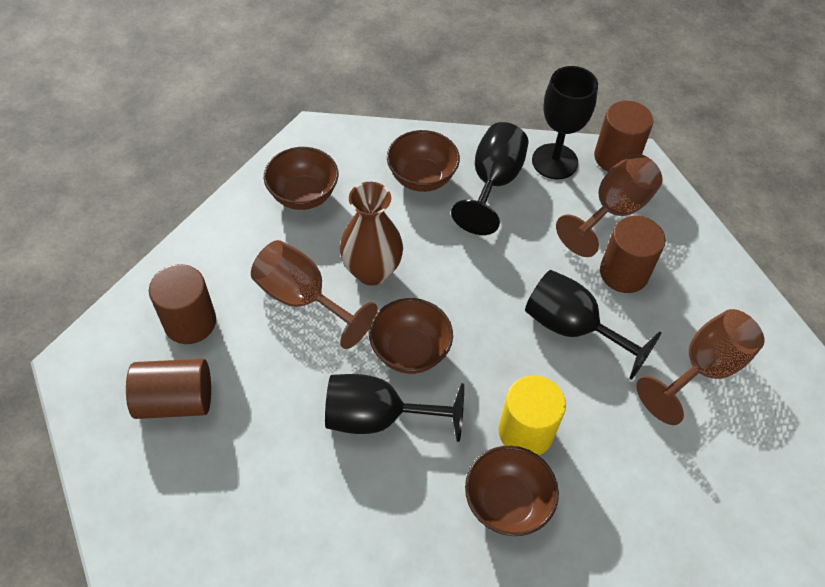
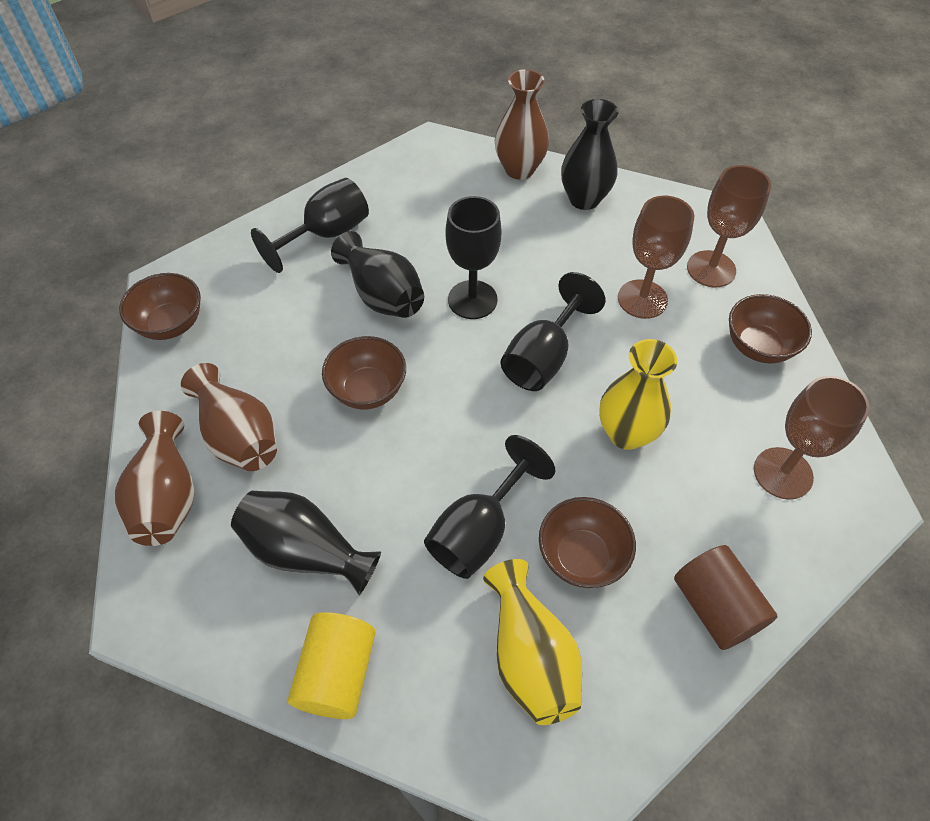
black vase: 0 -> 3
brown cylinder: 4 -> 1
brown vase: 1 -> 3
yellow vase: 0 -> 2

